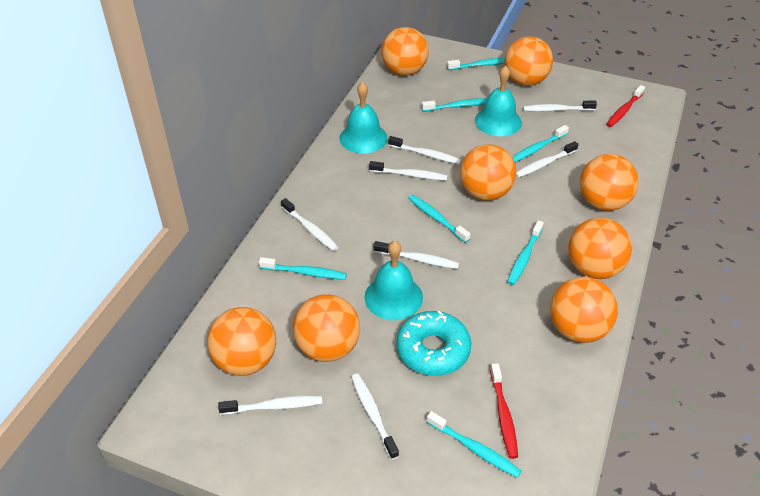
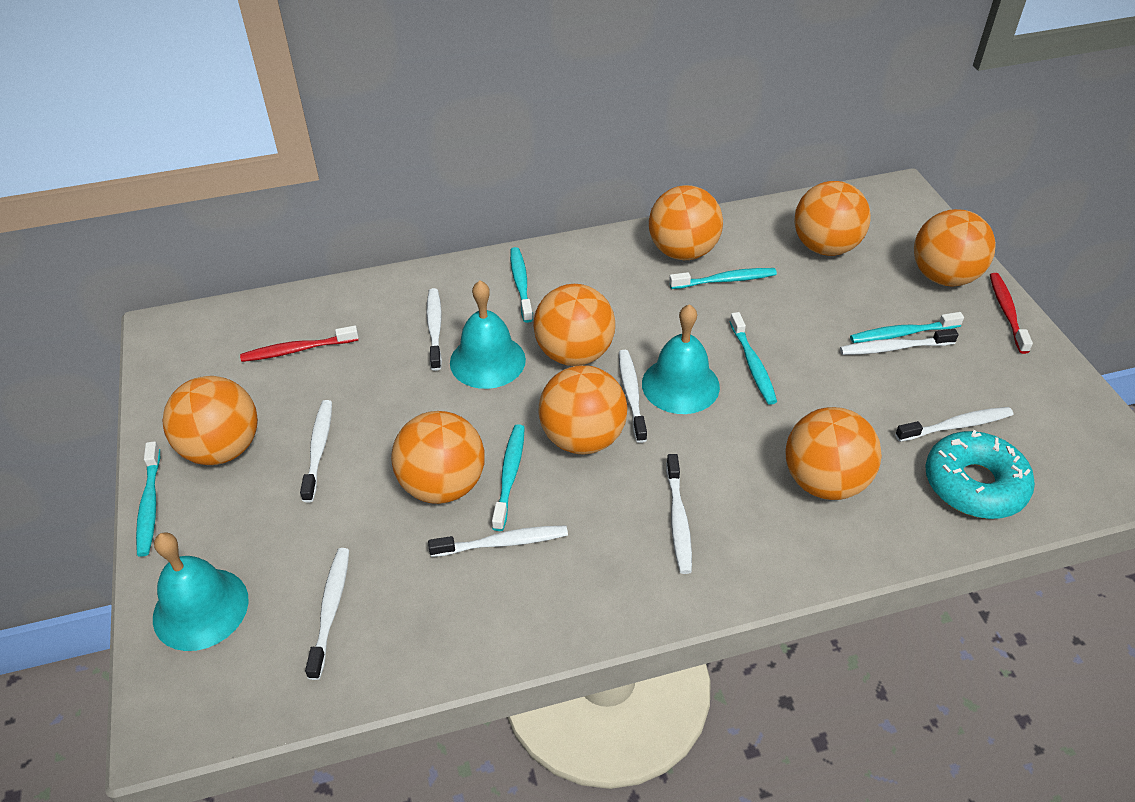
turquoise toothbrush: 7 -> 6

